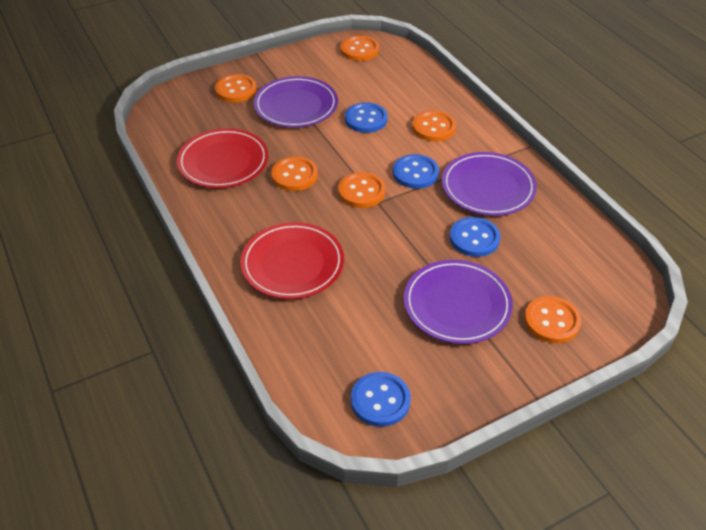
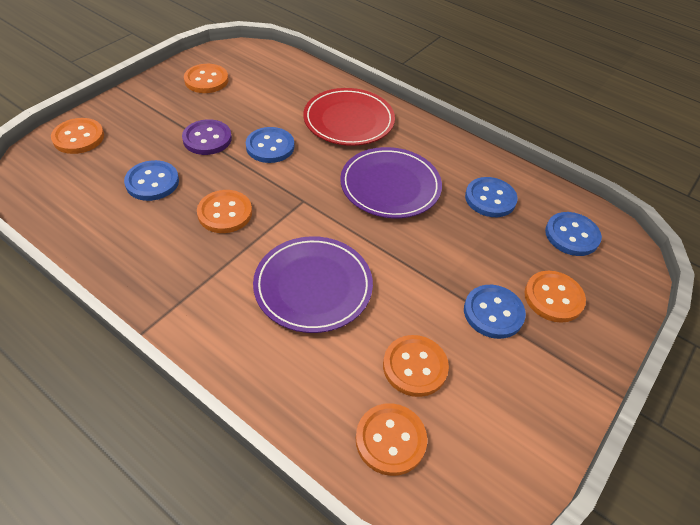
blue button: 4 -> 5
purple button: 0 -> 1
purple plate: 3 -> 2
red plate: 2 -> 1

